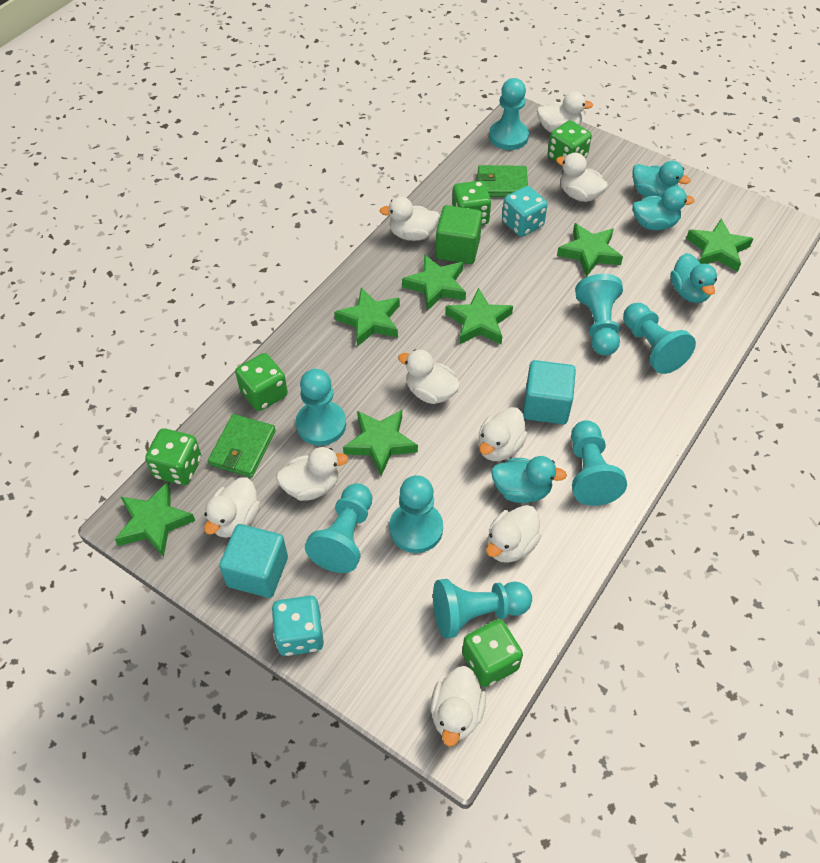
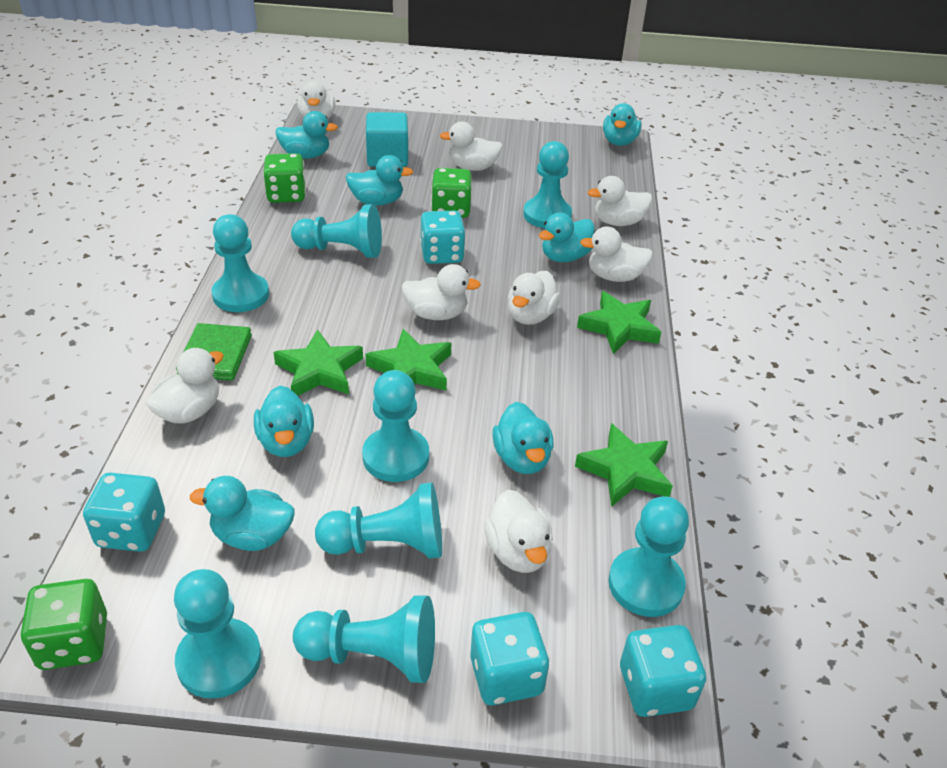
green cube: 1 -> 0
green dice: 5 -> 3
green star: 7 -> 4
green wallet: 2 -> 1
turquoise cube: 2 -> 1
turquoise dice: 2 -> 4
turquoise duck: 4 -> 7
white duck: 9 -> 8

